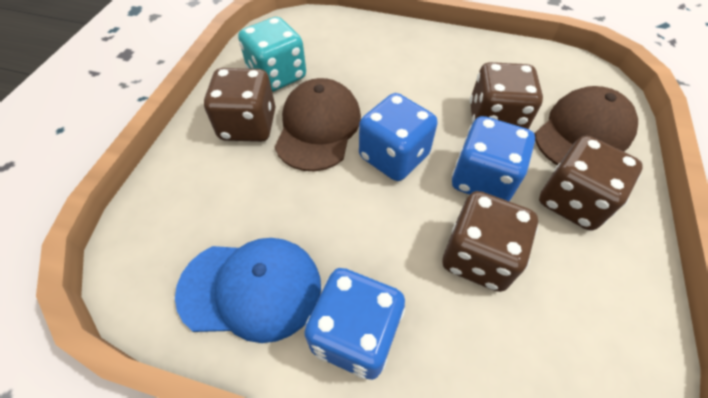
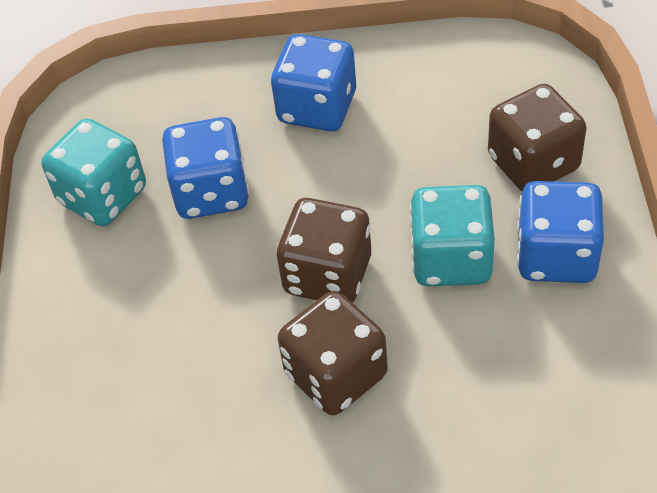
blue cap: 1 -> 0
brown cap: 2 -> 0
brown dice: 4 -> 3
turquoise dice: 1 -> 2

